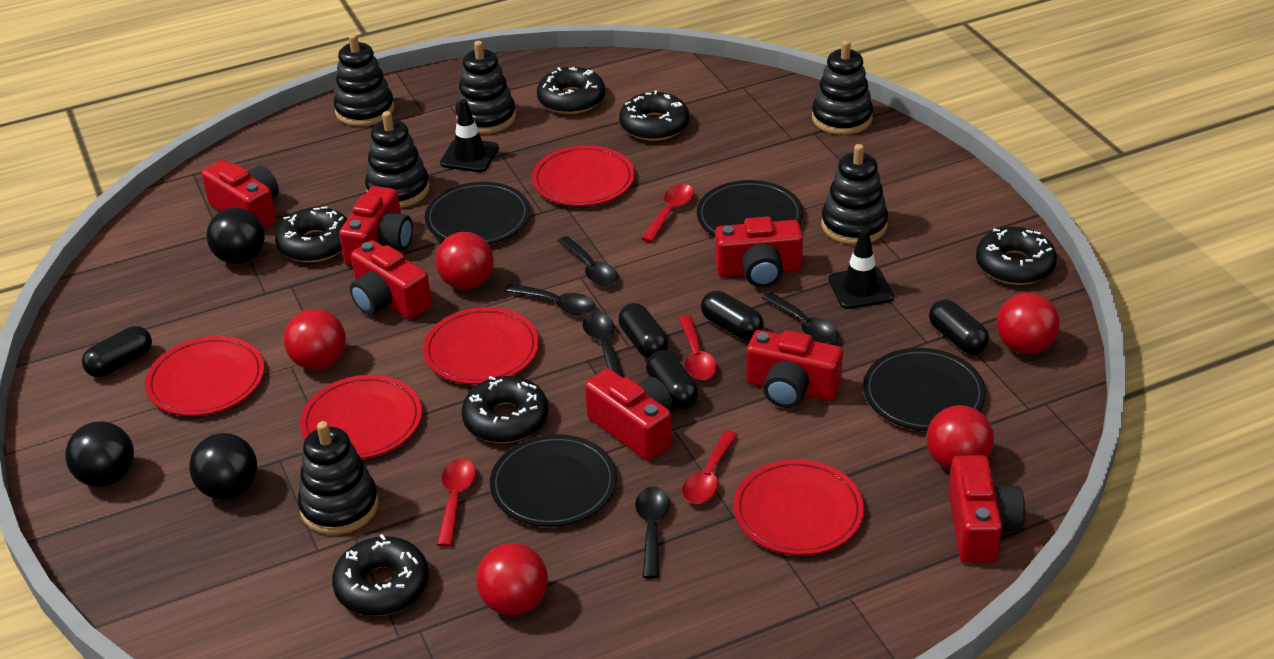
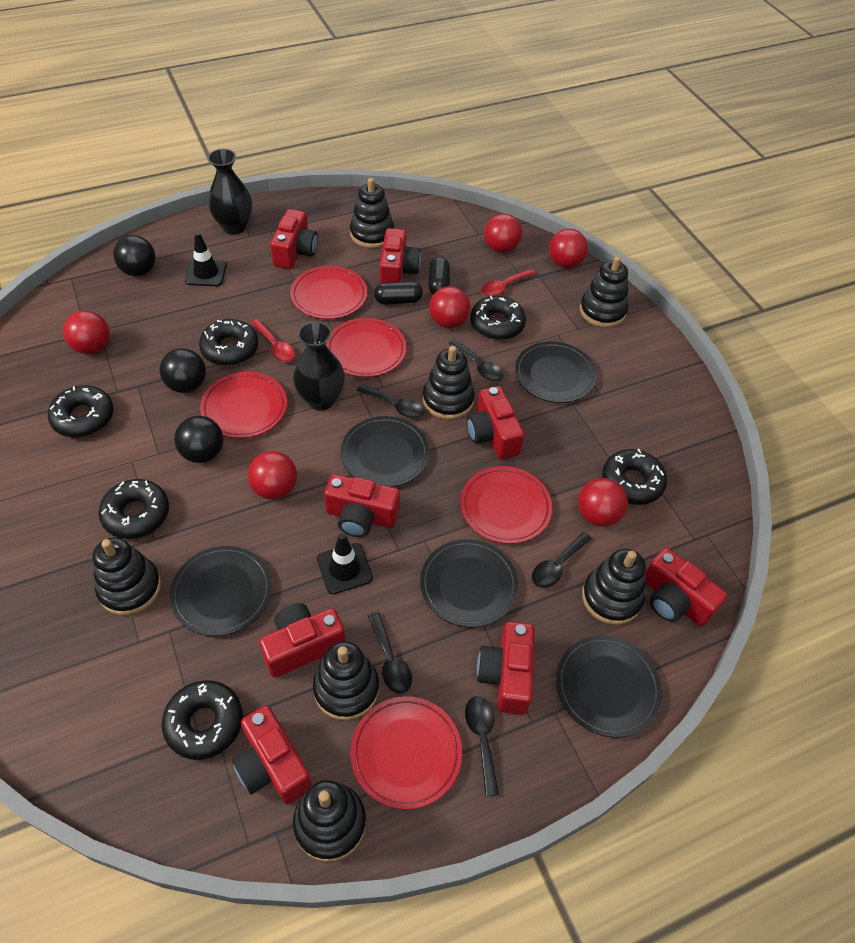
black capsule: 5 -> 2
black plate: 4 -> 5
black stacking toy: 6 -> 7
black vase: 0 -> 2
red ball: 5 -> 6
red camera: 7 -> 8
red spoon: 4 -> 2

